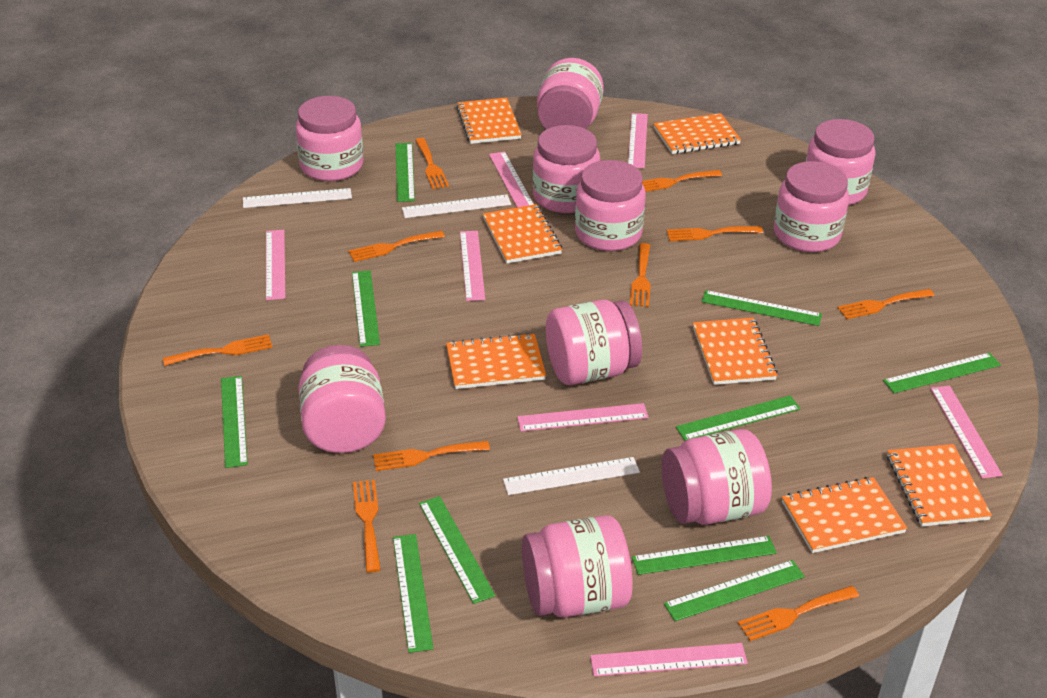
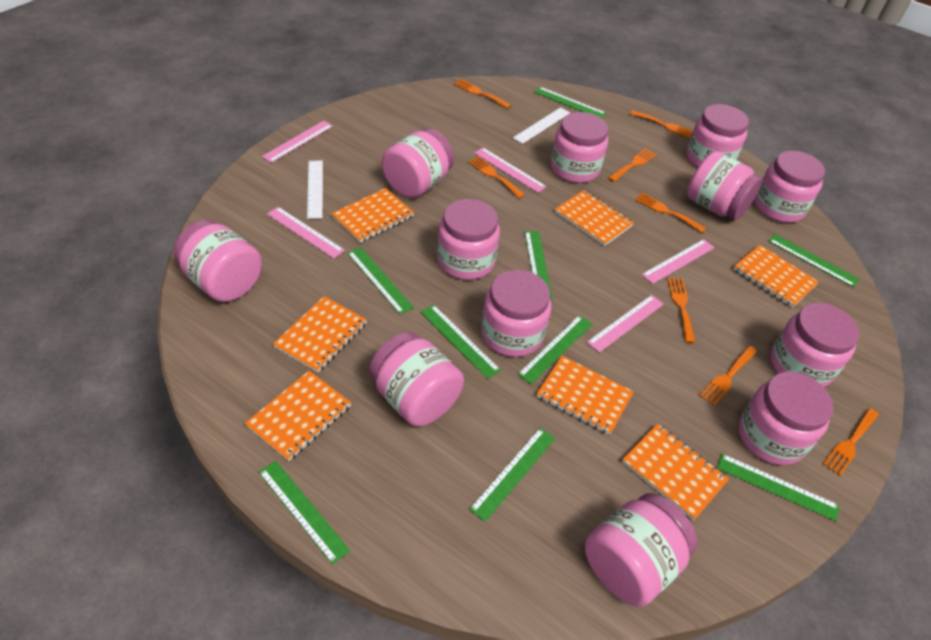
green ruler: 10 -> 9
orange fork: 10 -> 8
pink jar: 10 -> 12
pink ruler: 7 -> 5
white ruler: 3 -> 2

